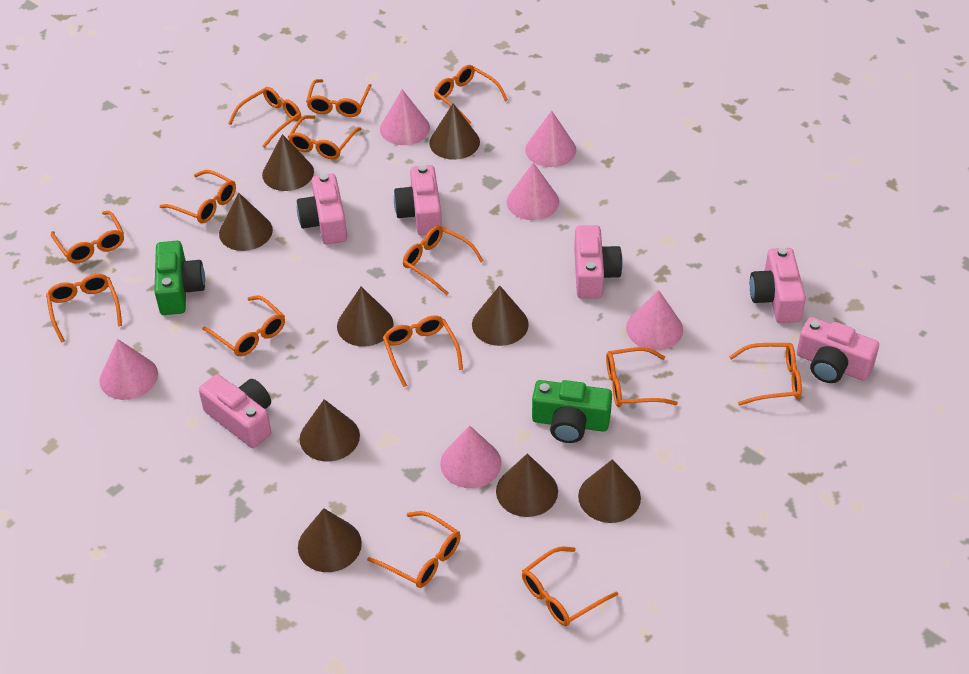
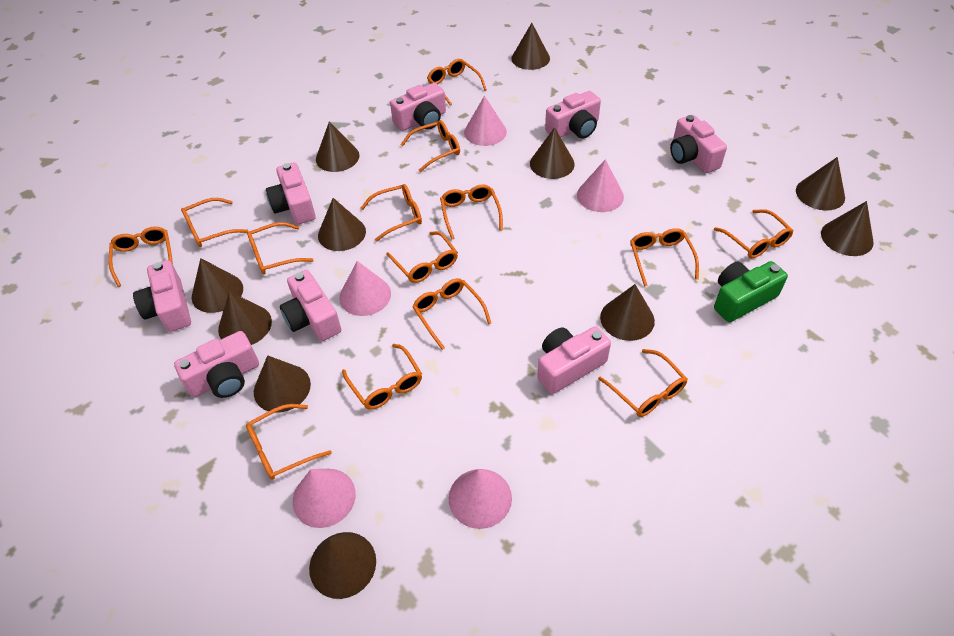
brown cone: 9 -> 11
green camera: 2 -> 1
pink camera: 6 -> 8
pink cone: 6 -> 5

